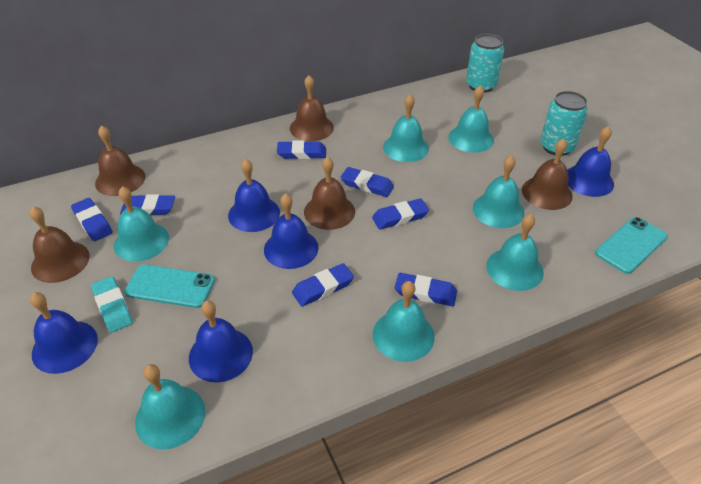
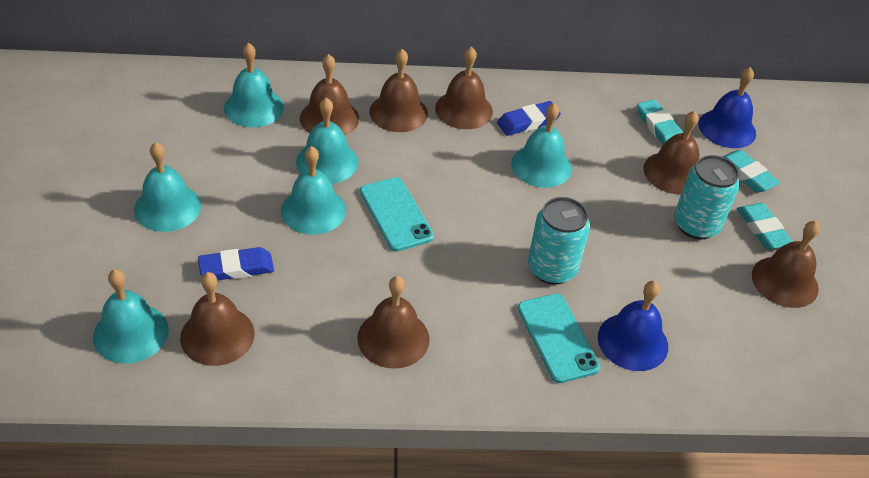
blue bell: 5 -> 2
blue eraser: 7 -> 2
brown bell: 5 -> 7
turquoise bell: 7 -> 6
turquoise eraser: 1 -> 3

